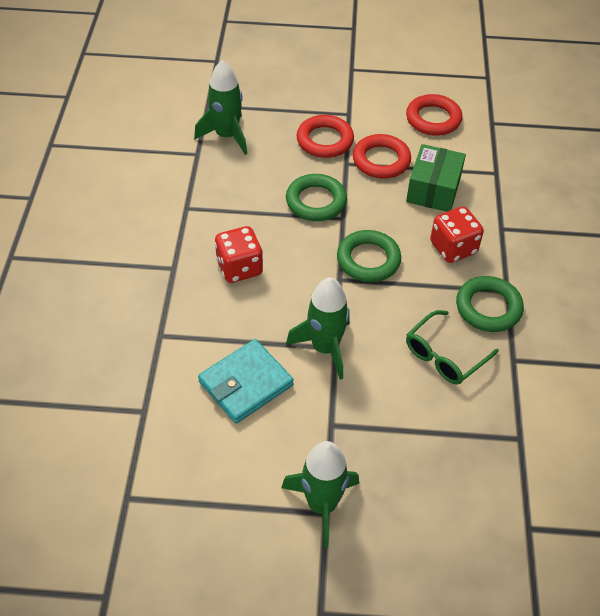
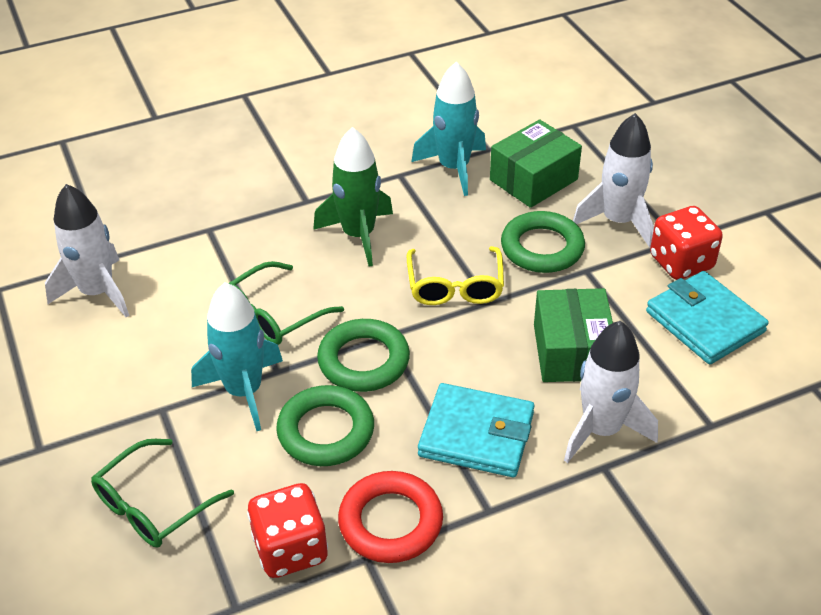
green box: 1 -> 2
green glasses: 1 -> 2
green rocket: 3 -> 1
red ring: 3 -> 1
turquoise rocket: 0 -> 2
turquoise wallet: 1 -> 2
white rocket: 0 -> 3
yellow glasses: 0 -> 1

